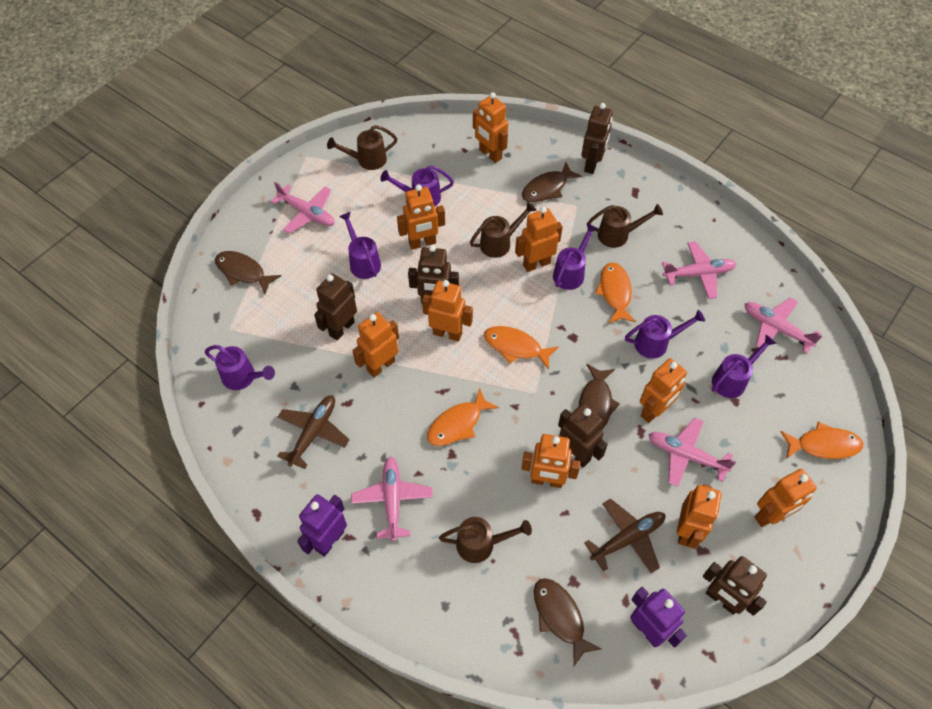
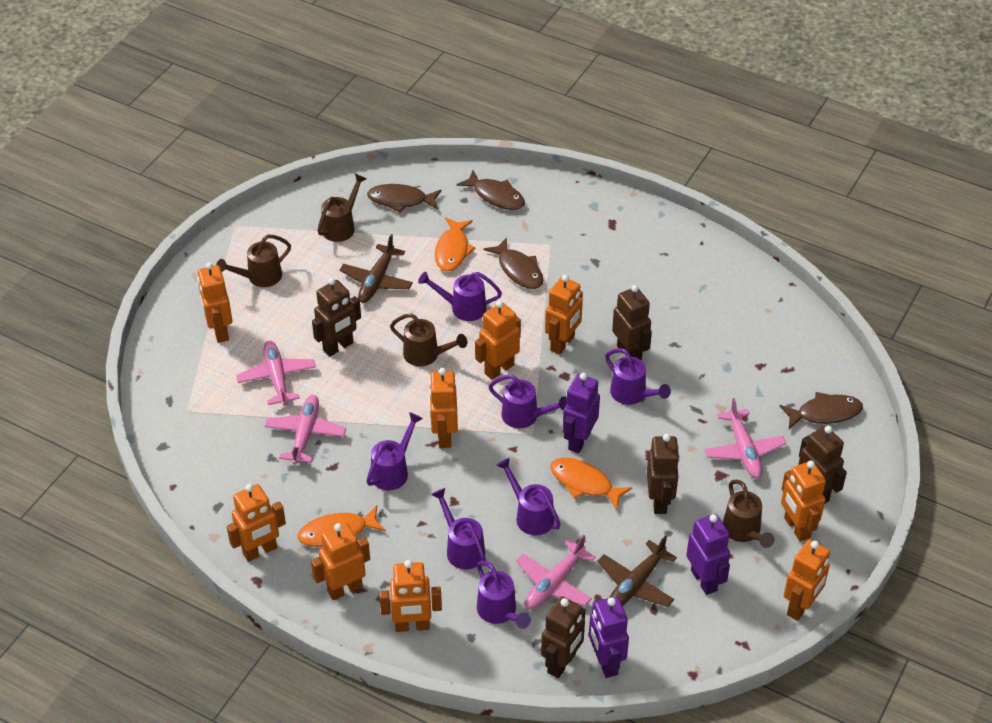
orange fish: 4 -> 3
pink plane: 5 -> 4
purple robot: 2 -> 3
purple watering can: 6 -> 7

